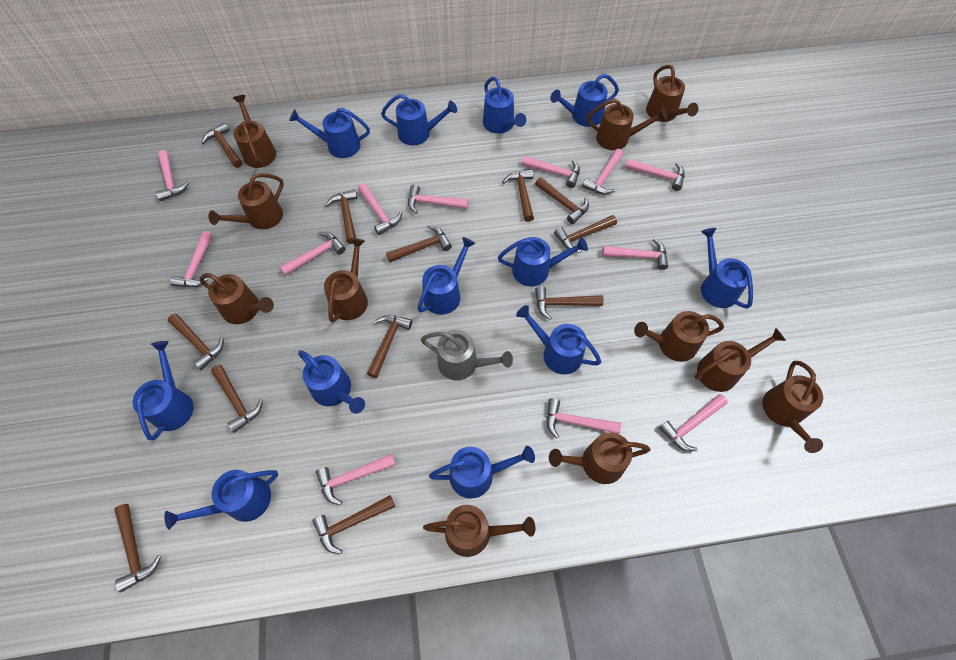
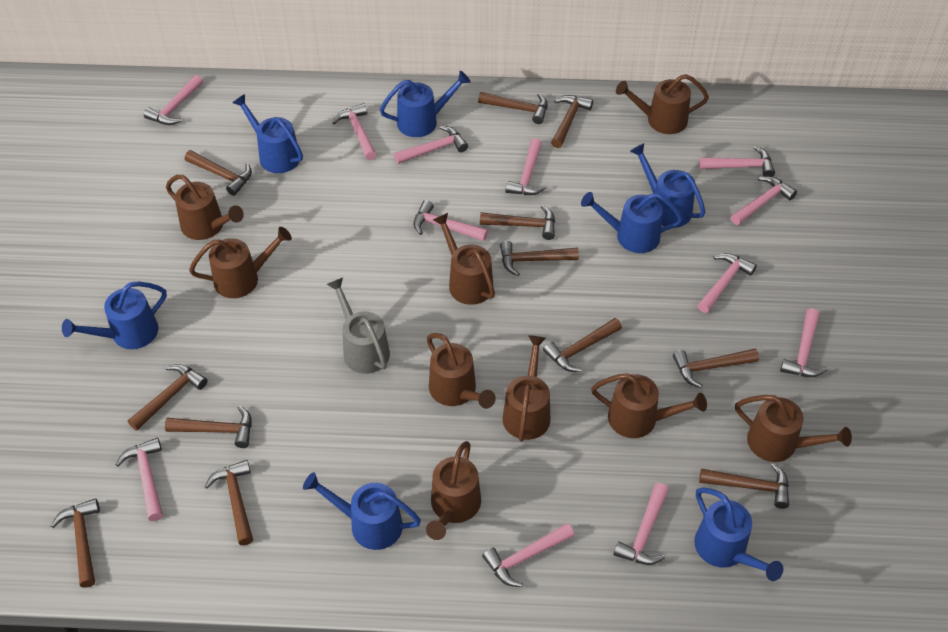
blue watering can: 12 -> 7
brown watering can: 11 -> 9

